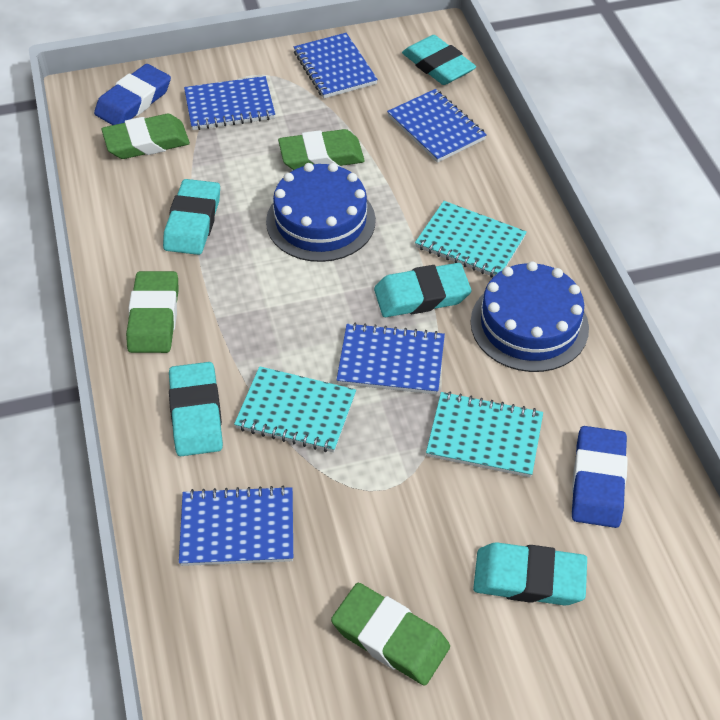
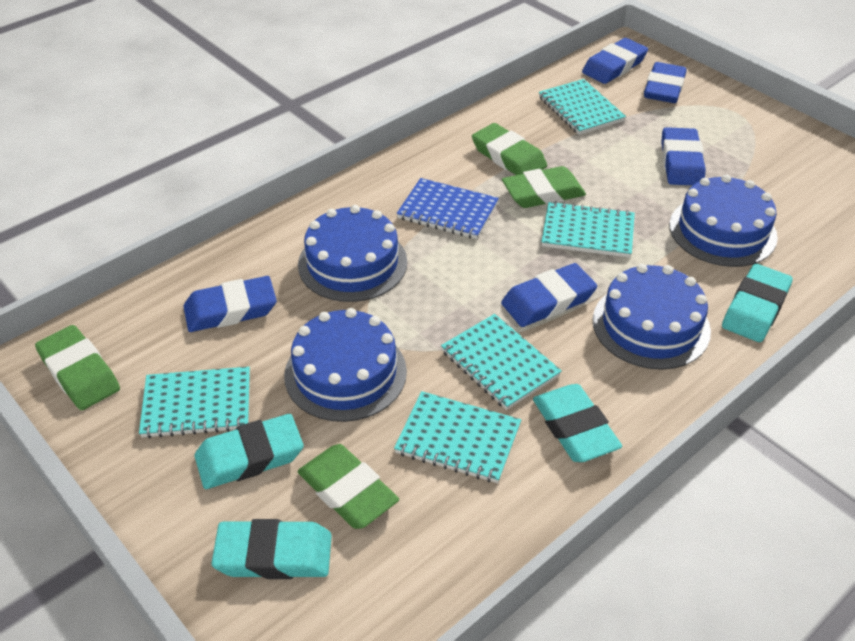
blue cake: 2 -> 4
blue eraser: 2 -> 5
blue notebook: 5 -> 1
turquoise eraser: 5 -> 4
turquoise notebook: 3 -> 5

